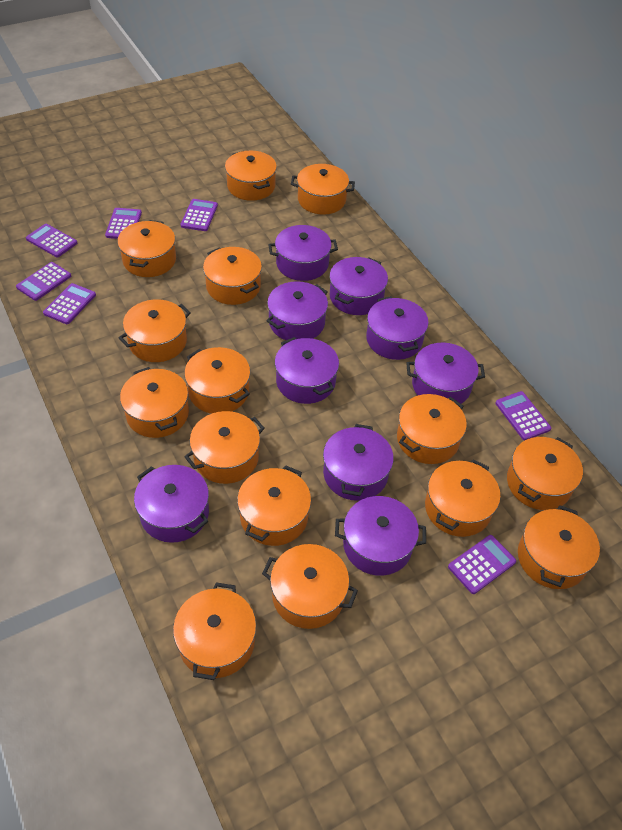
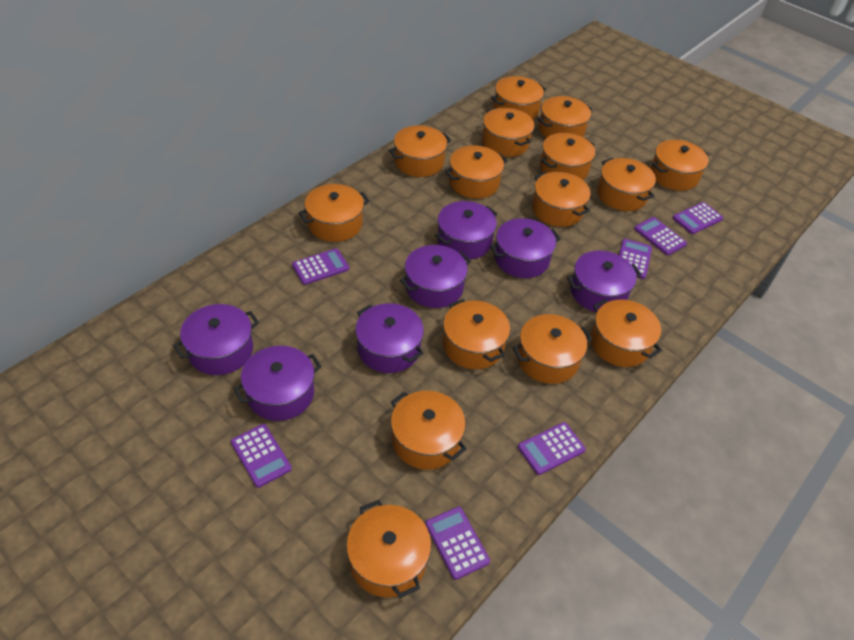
purple pot: 9 -> 7

